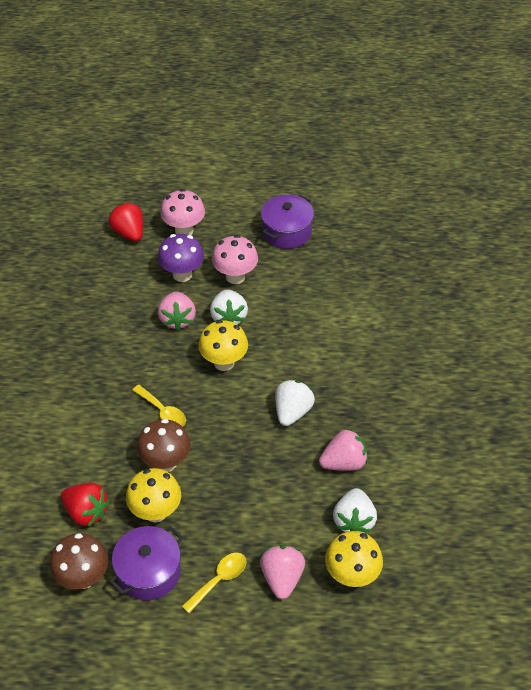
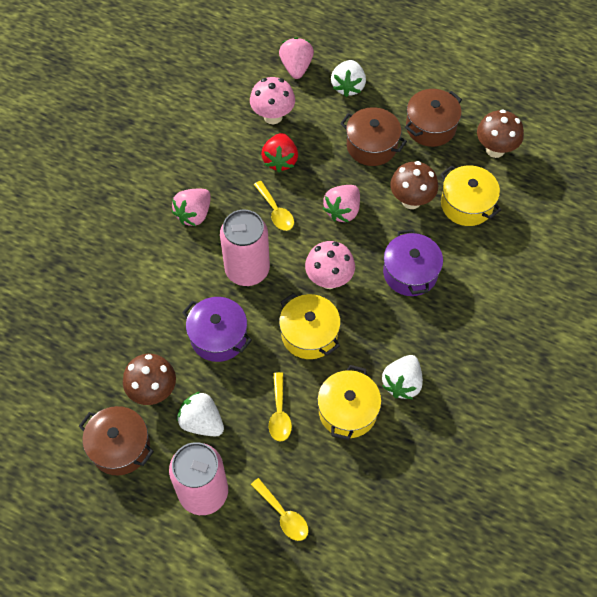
brown mushroom: 2 -> 3
brown pot: 0 -> 3
pink can: 0 -> 2
purple mushroom: 1 -> 0
red strawberry: 2 -> 1
yellow mushroom: 3 -> 0
yellow pot: 0 -> 3
yellow spoon: 2 -> 3

